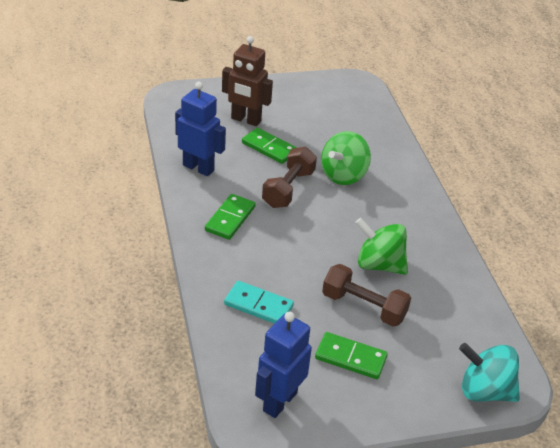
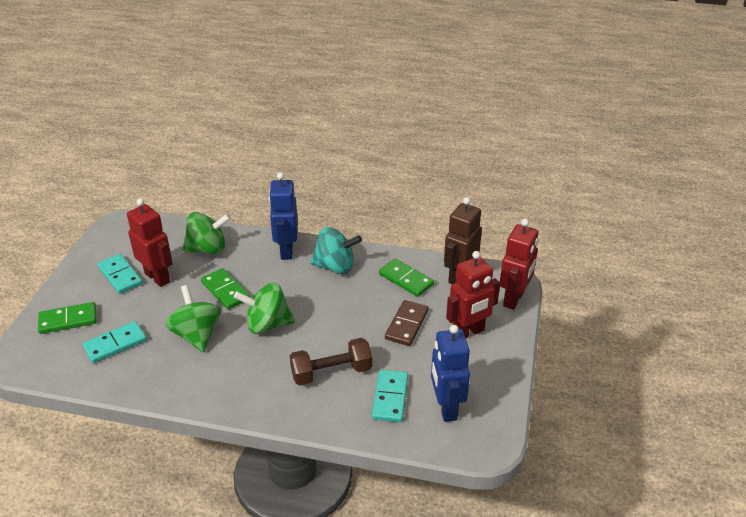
brown domino: 0 -> 1
brown dumbbell: 2 -> 1
green spinning top: 2 -> 3
red robot: 0 -> 3
turquoise domino: 1 -> 3

